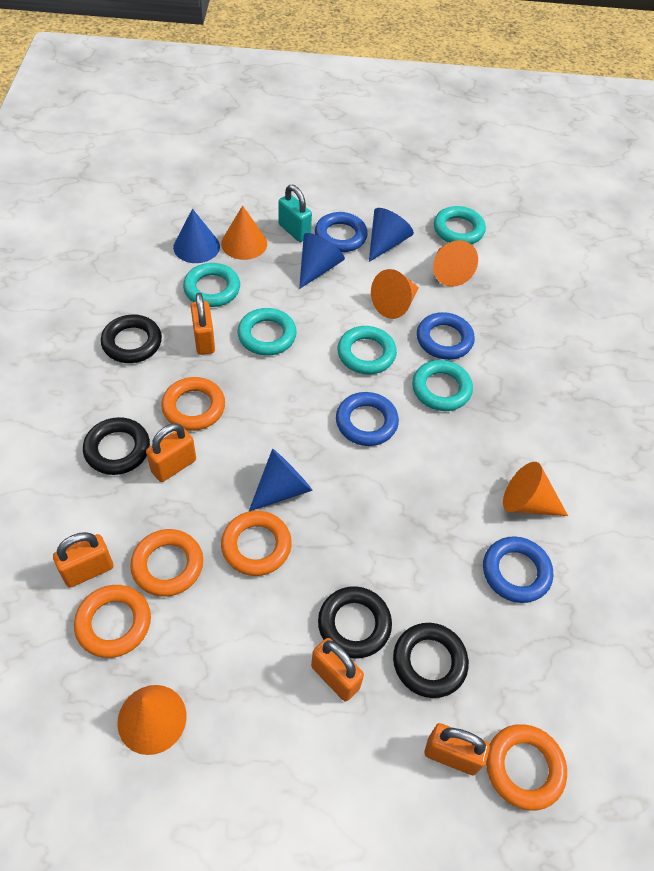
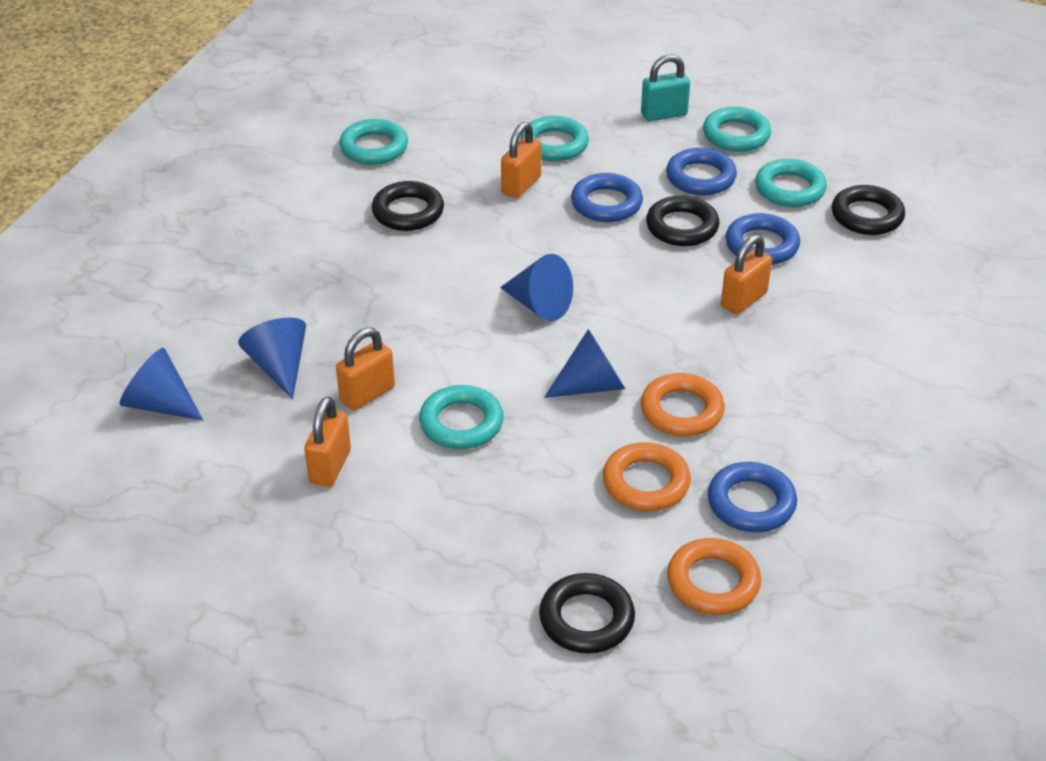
orange cone: 5 -> 0
orange padlock: 5 -> 4
orange ring: 5 -> 3

